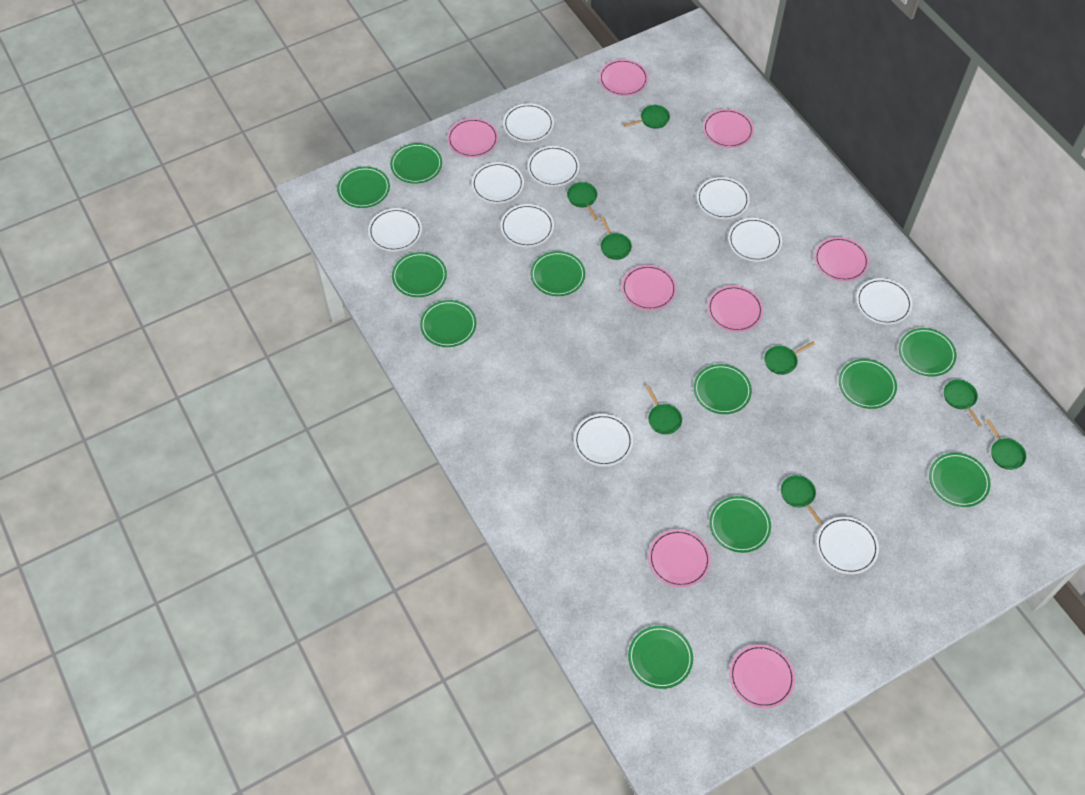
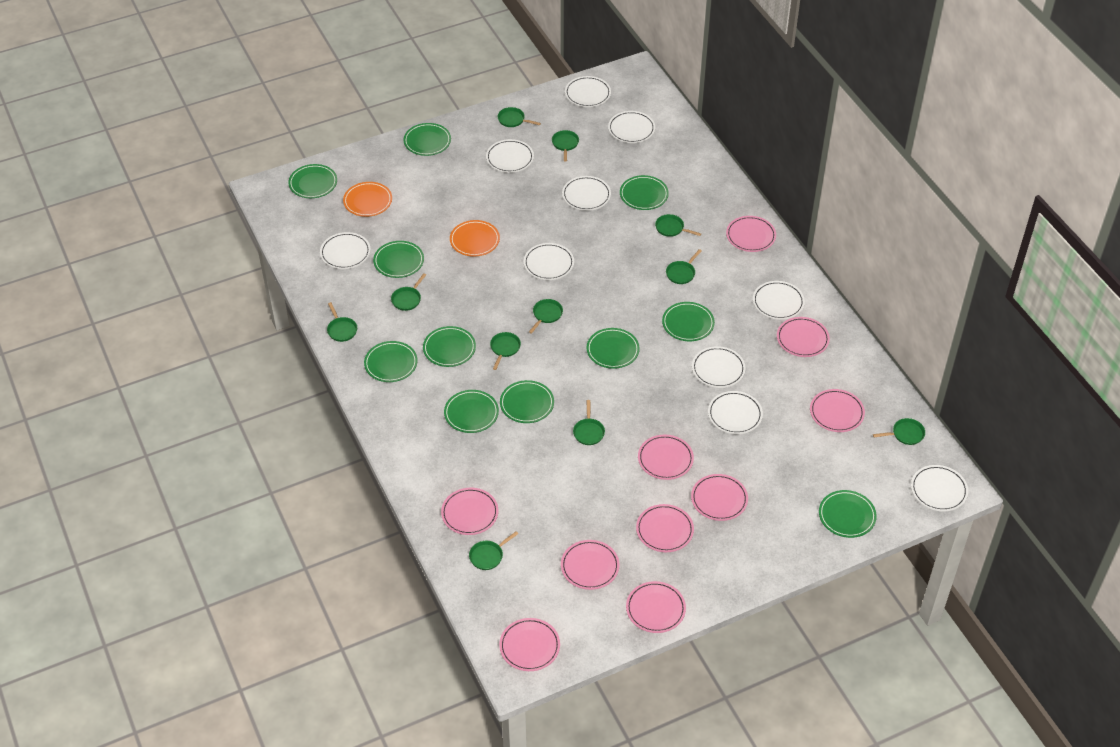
green pan: 8 -> 11
orange plate: 0 -> 2
pink plate: 8 -> 10

